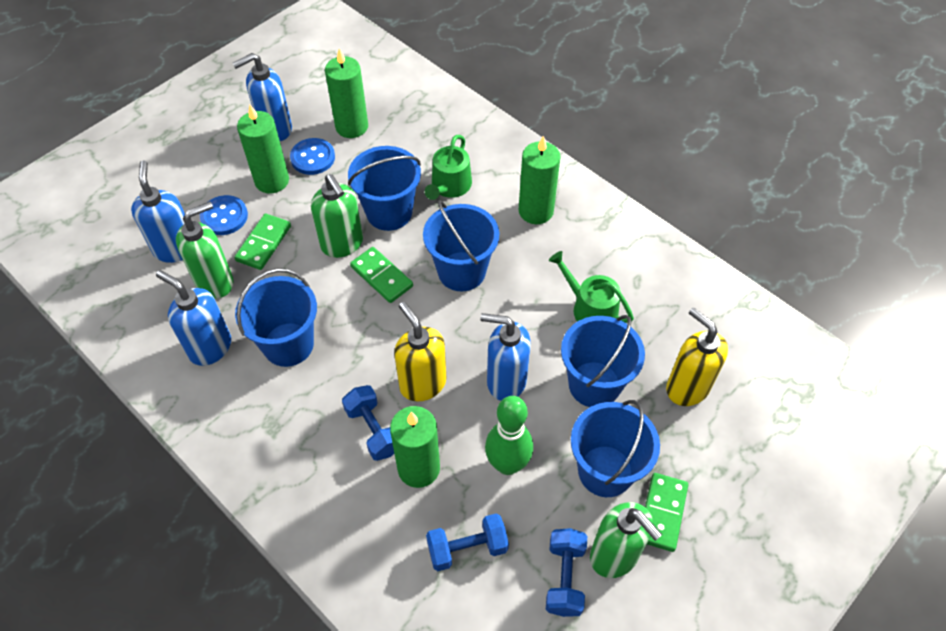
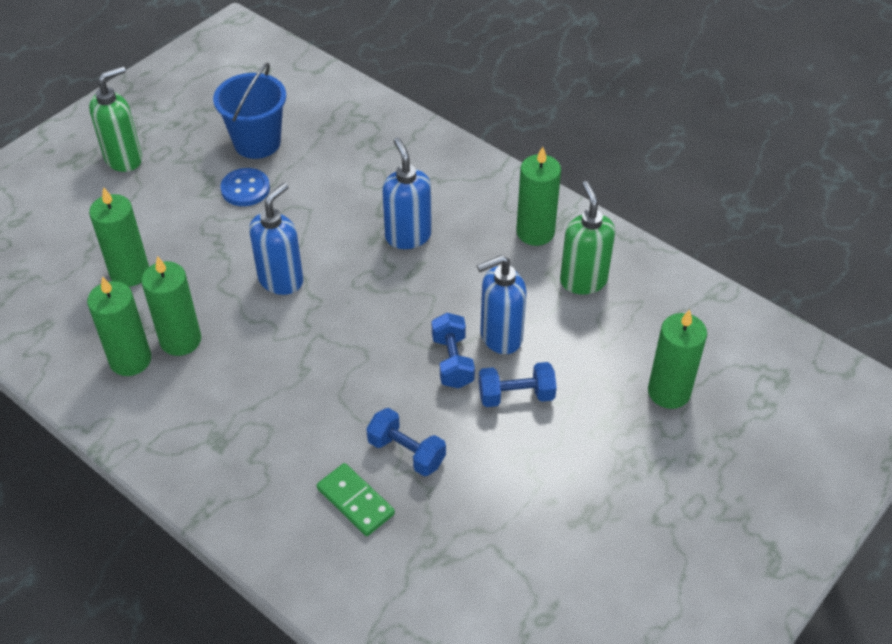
blue bucket: 5 -> 1
blue button: 2 -> 1
blue soap dispenser: 4 -> 3
green bowling pin: 1 -> 0
green candle: 4 -> 5
green domino: 3 -> 1
green soap dispenser: 3 -> 2
green watering can: 2 -> 0
yellow soap dispenser: 2 -> 0

